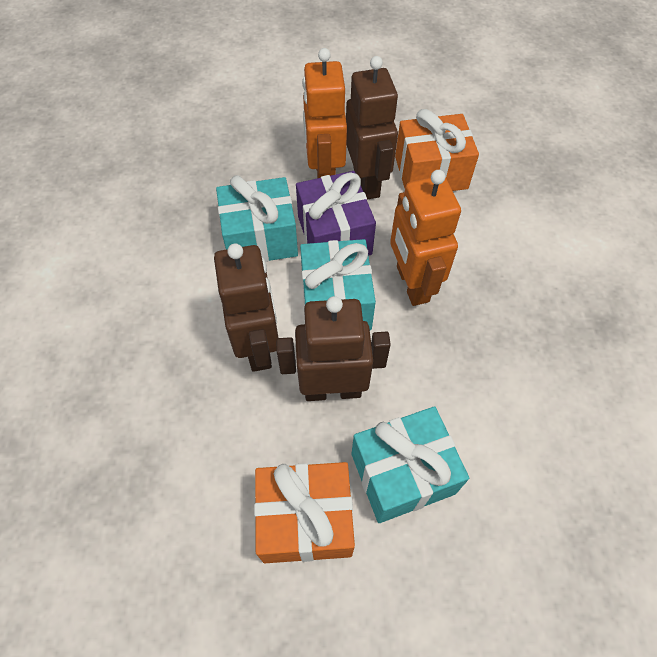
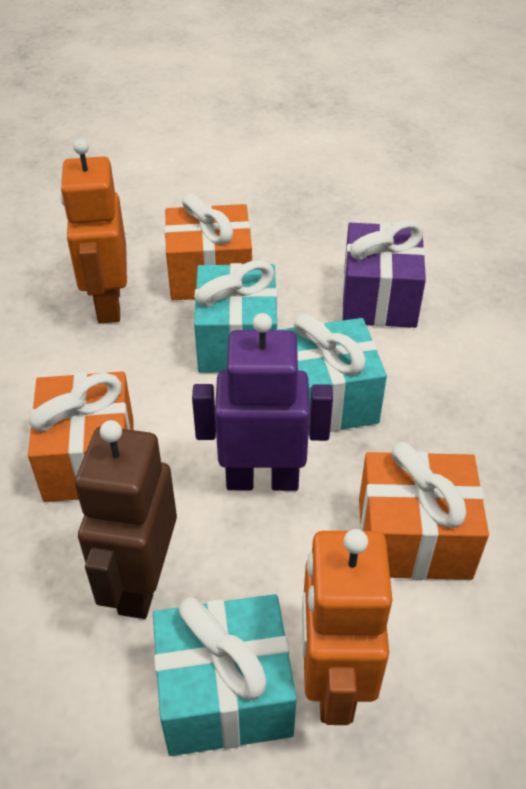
brown robot: 3 -> 1
orange gift: 2 -> 3
purple robot: 0 -> 1

